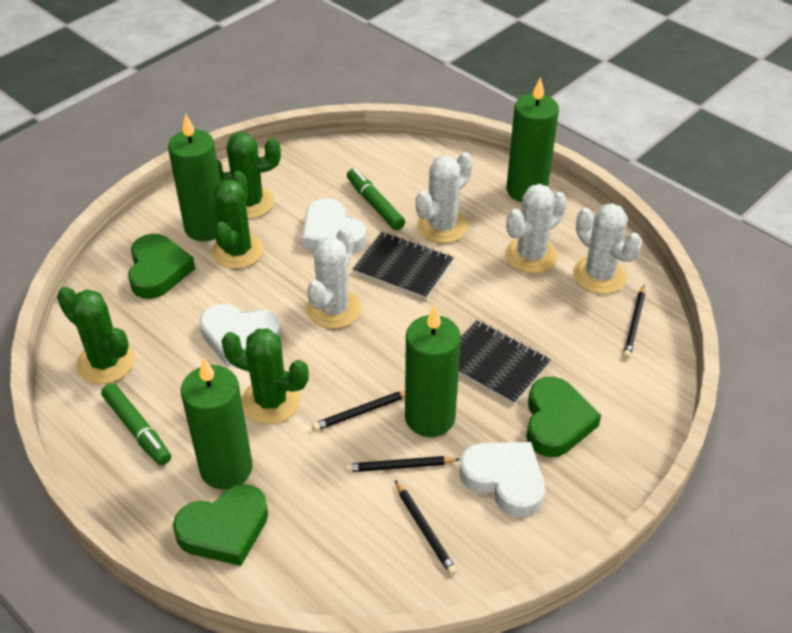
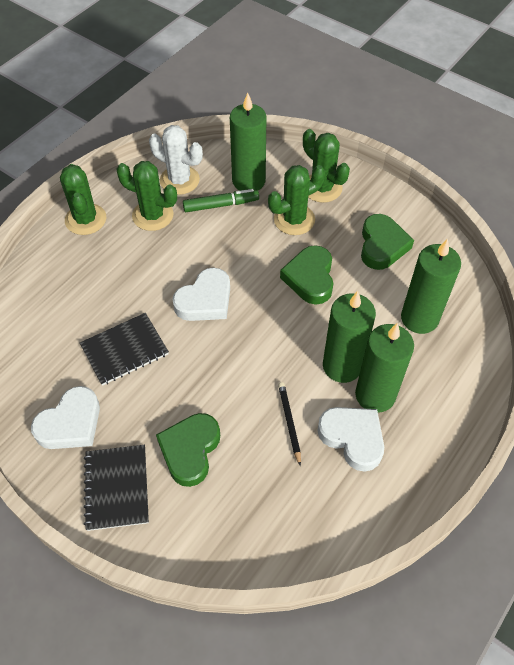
black pencil: 4 -> 1
green marker: 2 -> 1
white cactus: 4 -> 1

